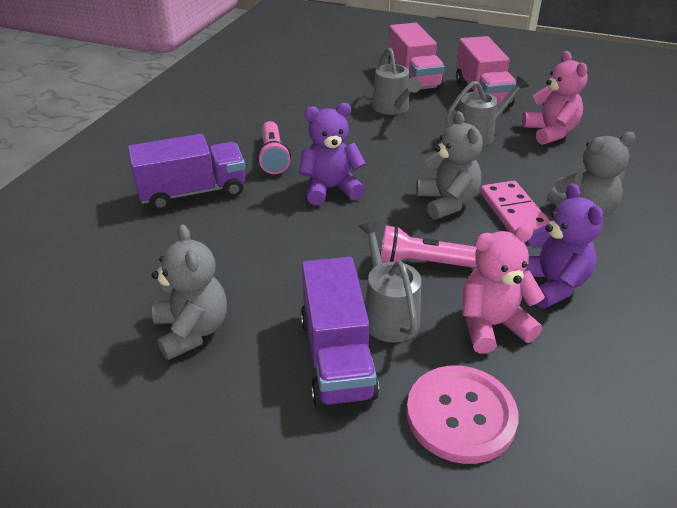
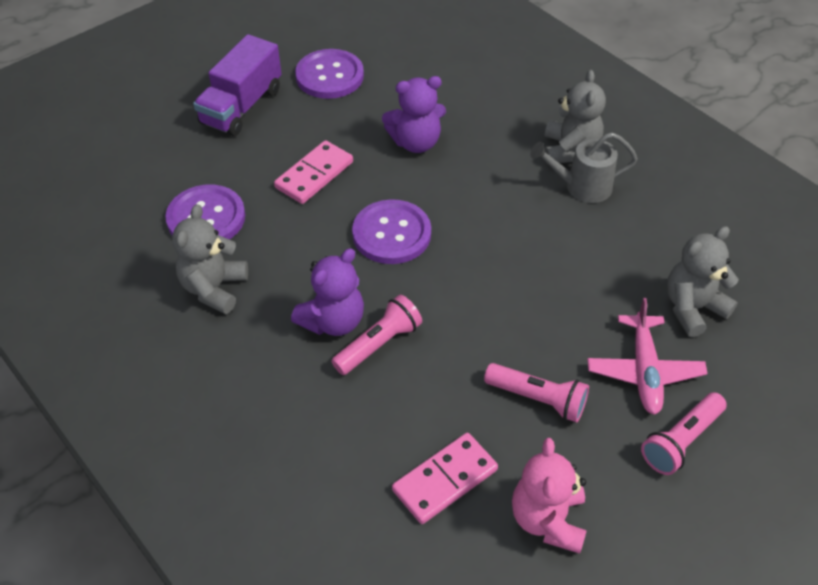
grey watering can: 3 -> 1
pink button: 1 -> 0
pink domino: 1 -> 2
pink flashlight: 2 -> 3
pink plane: 0 -> 1
pink teddy bear: 2 -> 1
pink truck: 2 -> 0
purple button: 0 -> 3
purple truck: 2 -> 1

